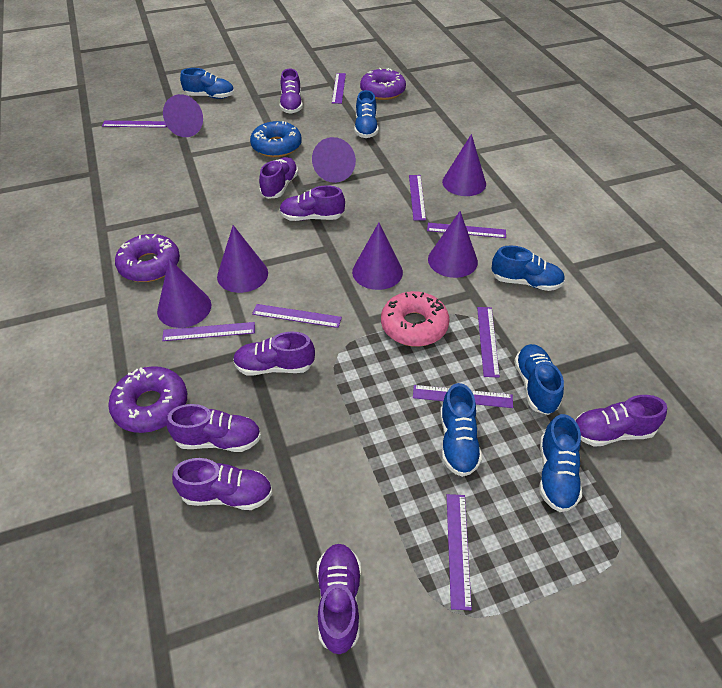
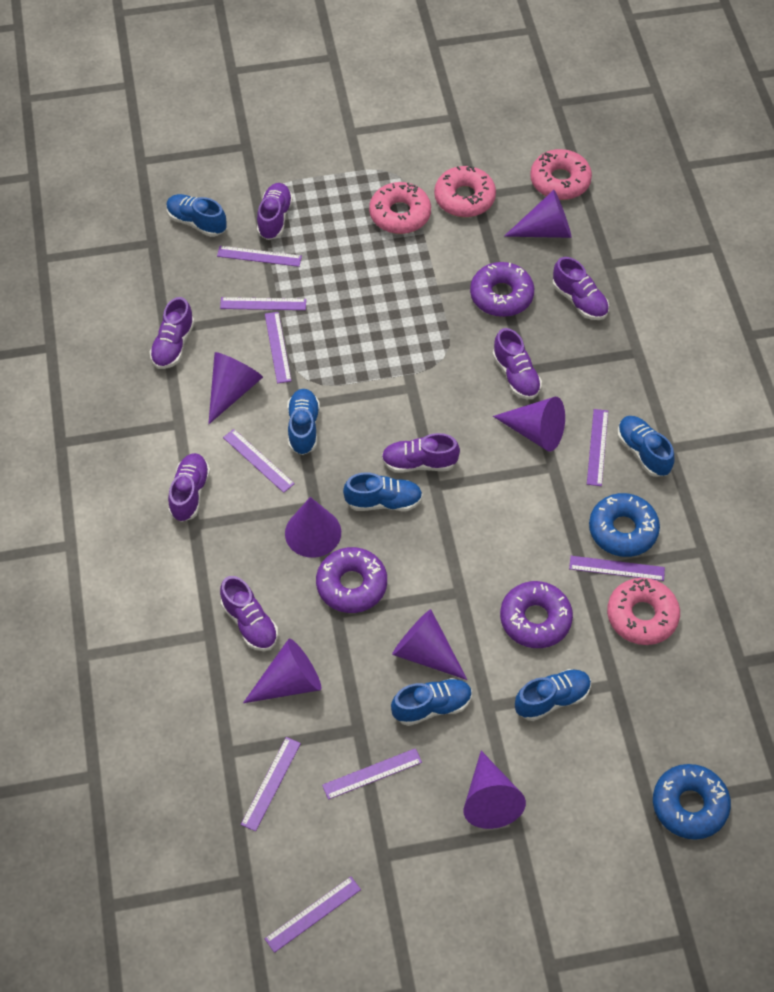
blue donut: 1 -> 2
pink donut: 1 -> 4
purple shoe: 8 -> 7

